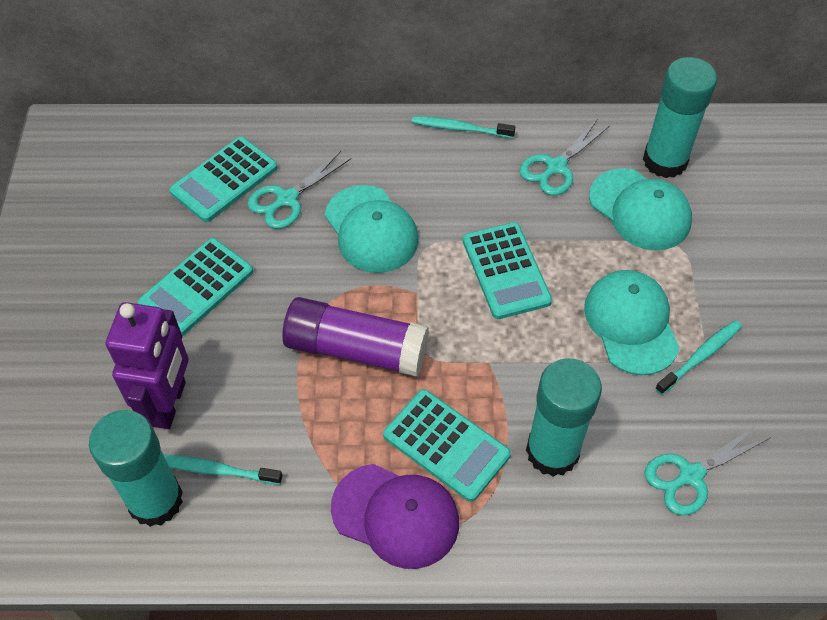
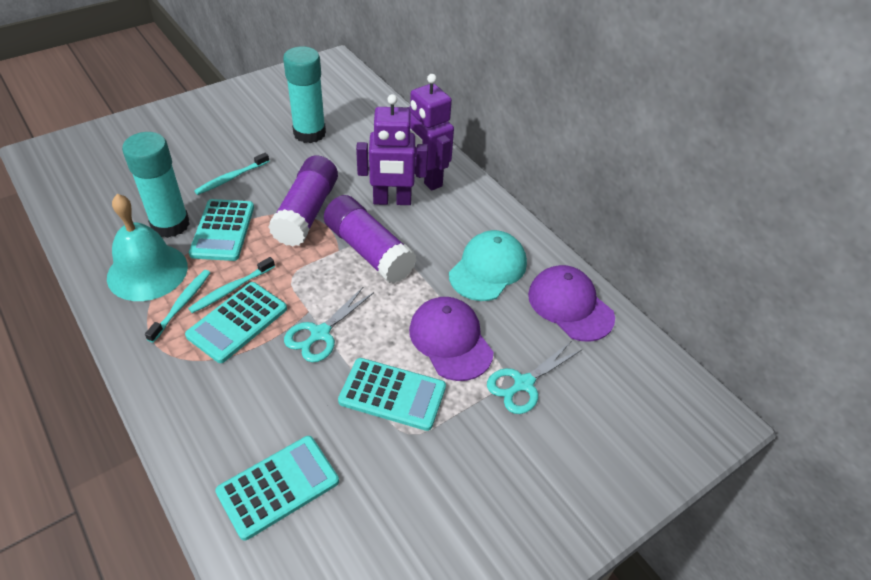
purple cap: 1 -> 2
purple glue stick: 1 -> 2
purple robot: 1 -> 2
turquoise bell: 0 -> 1
turquoise cap: 3 -> 1
turquoise glue stick: 3 -> 2
turquoise scissors: 3 -> 2

